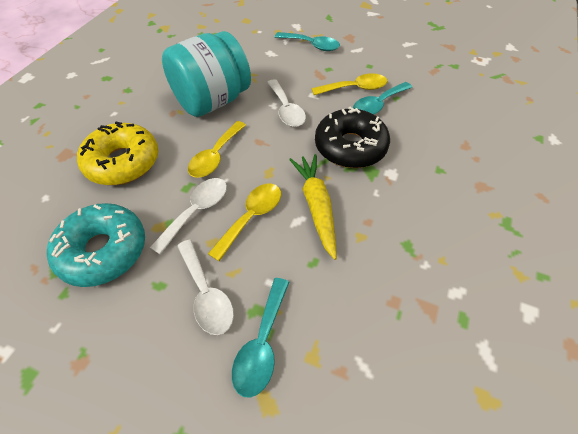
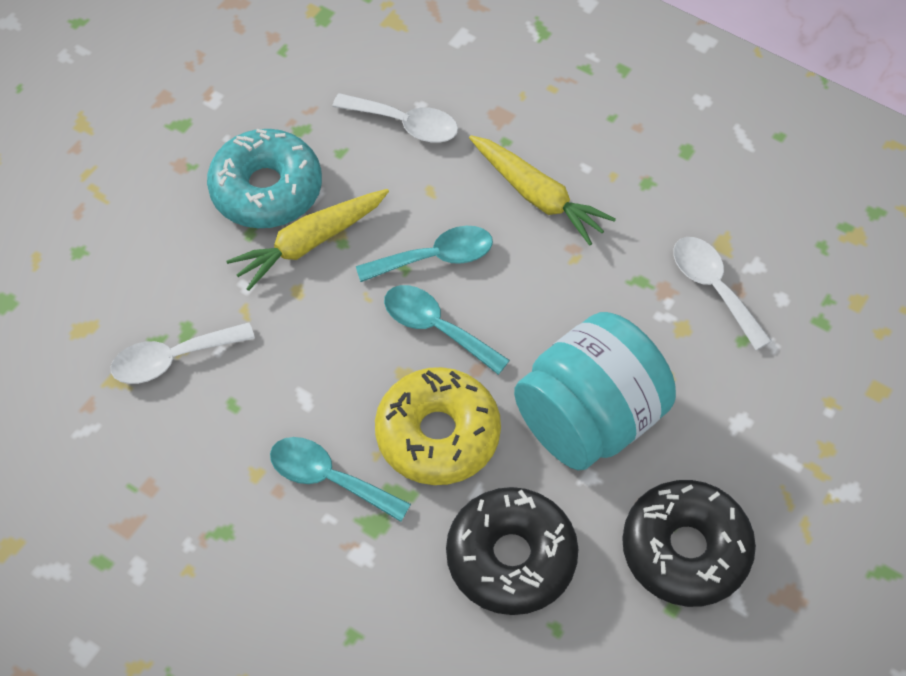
black donut: 1 -> 2
yellow carrot: 1 -> 2
yellow spoon: 3 -> 0

